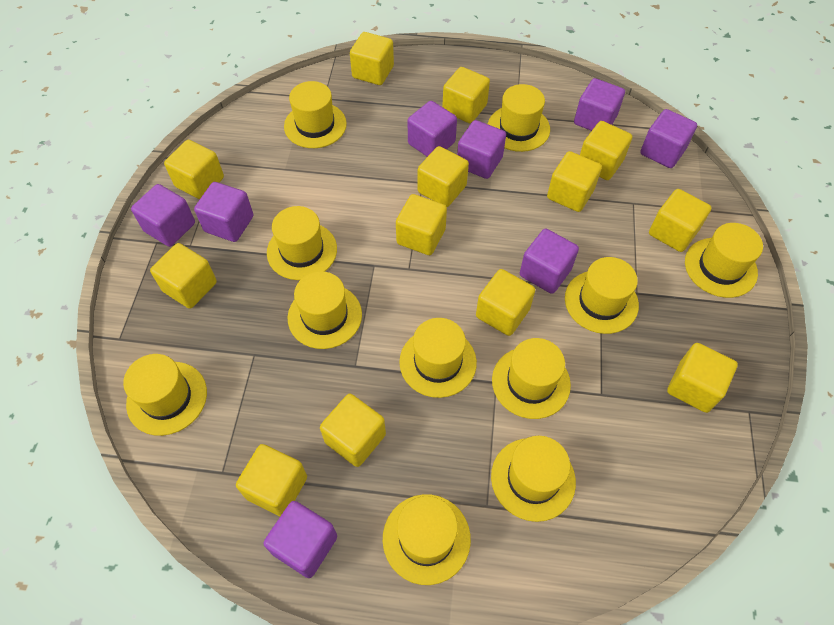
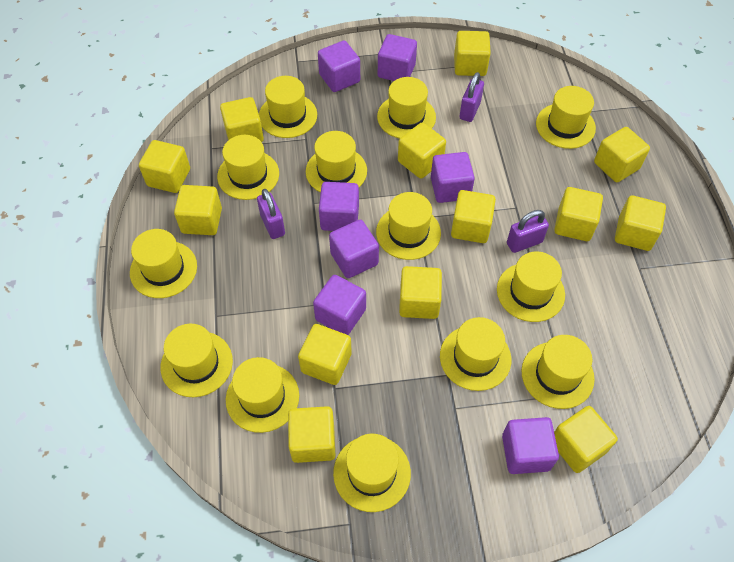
purple cube: 8 -> 7
purple padlock: 0 -> 3
yellow hat: 11 -> 13

